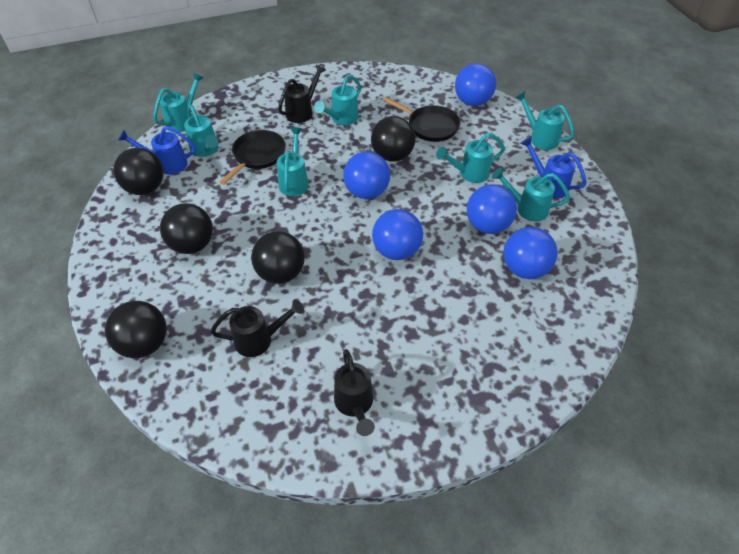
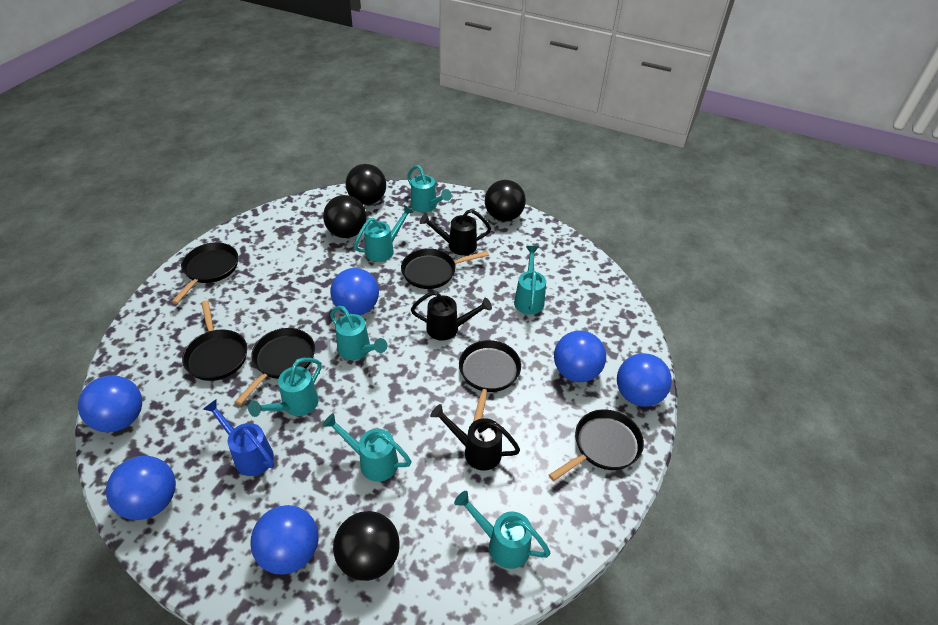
black ball: 5 -> 4
black pan: 2 -> 6
blue ball: 5 -> 6
blue watering can: 2 -> 1

